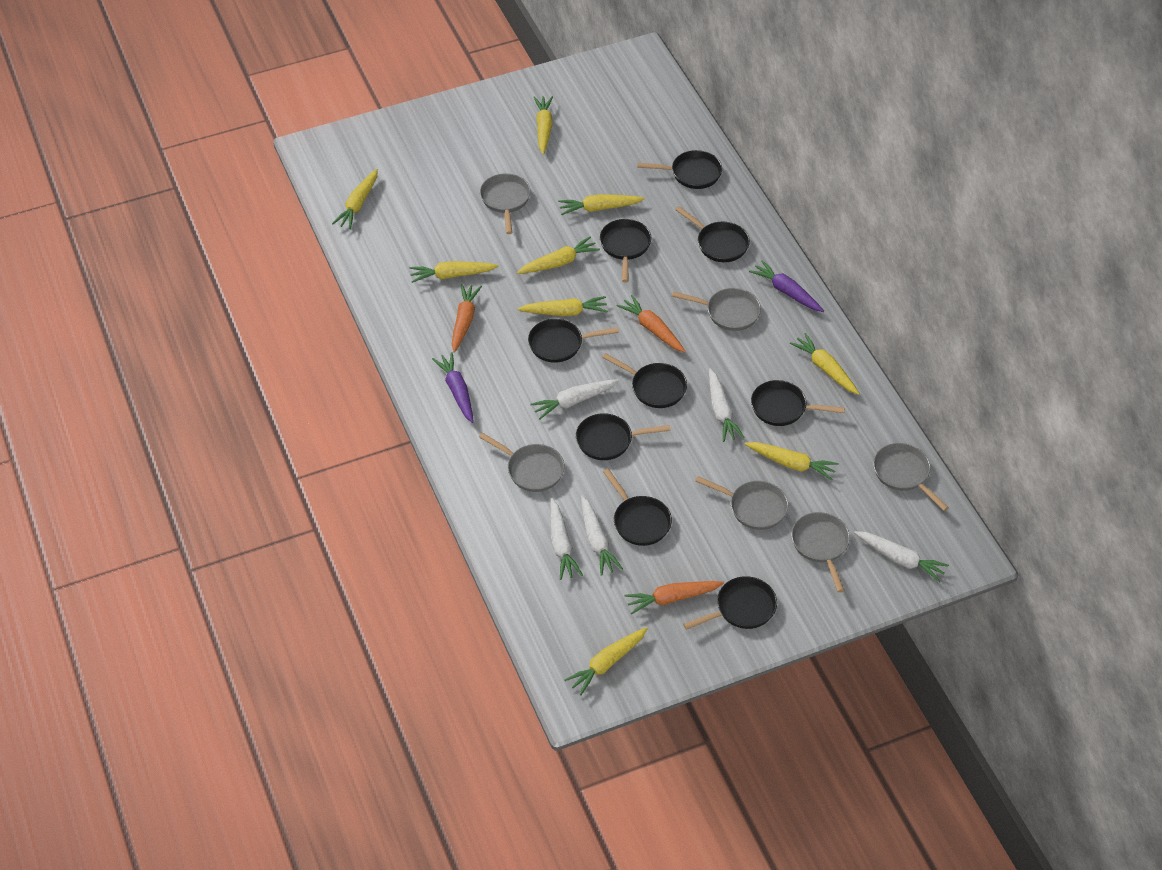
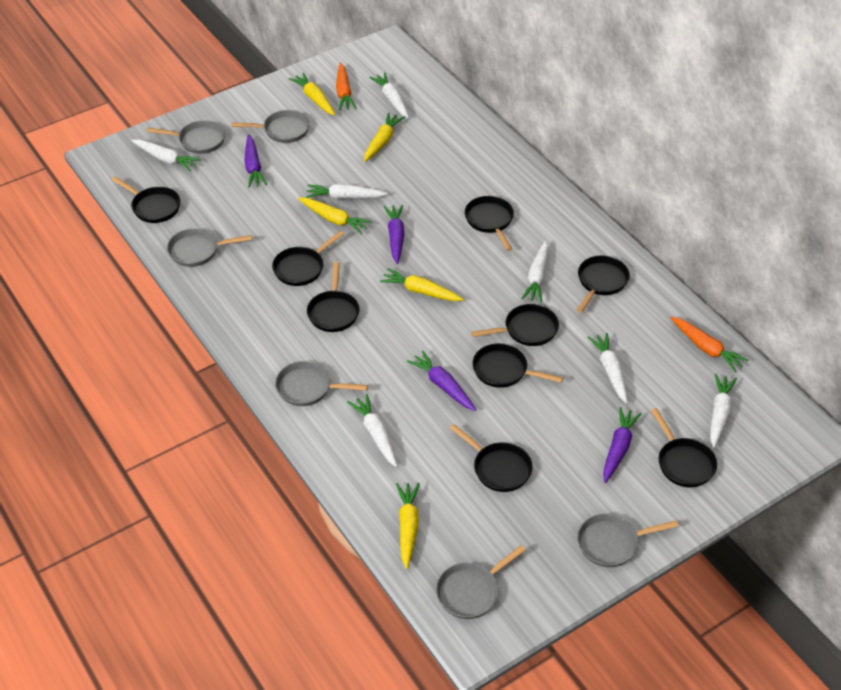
orange carrot: 3 -> 2
purple carrot: 2 -> 4
white carrot: 5 -> 7
yellow carrot: 9 -> 5

